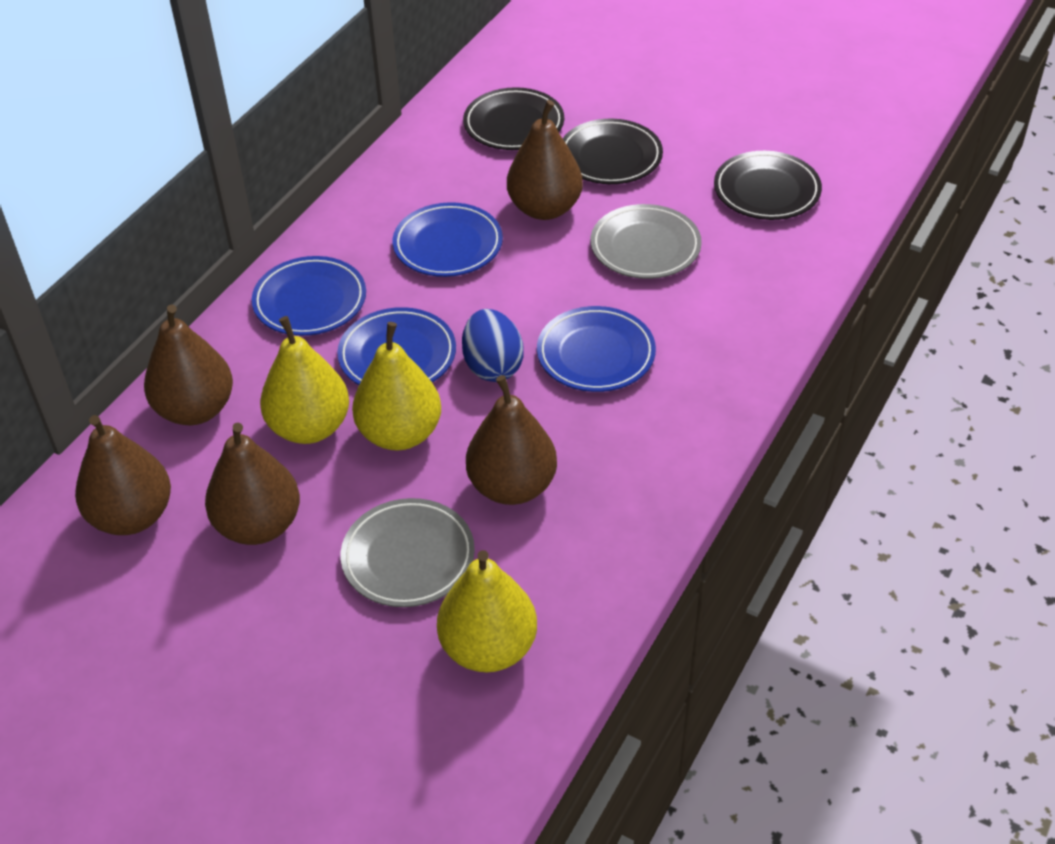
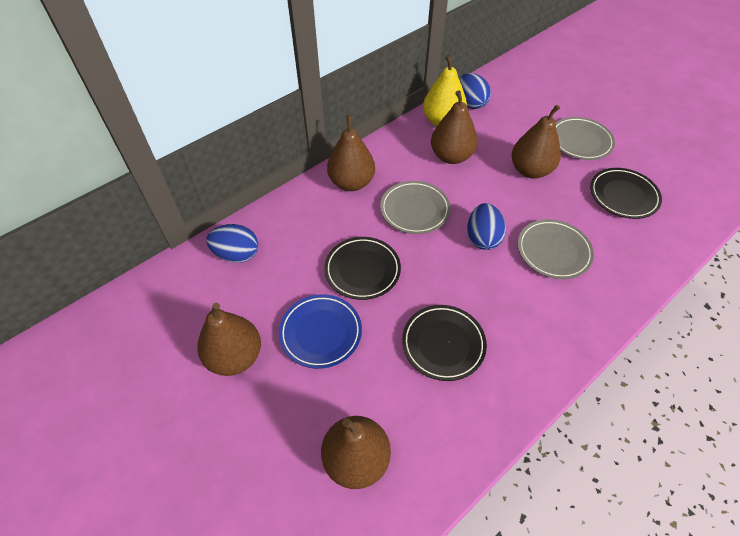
blue egg: 1 -> 3
blue plate: 4 -> 1
grey plate: 2 -> 3
yellow pear: 3 -> 1

